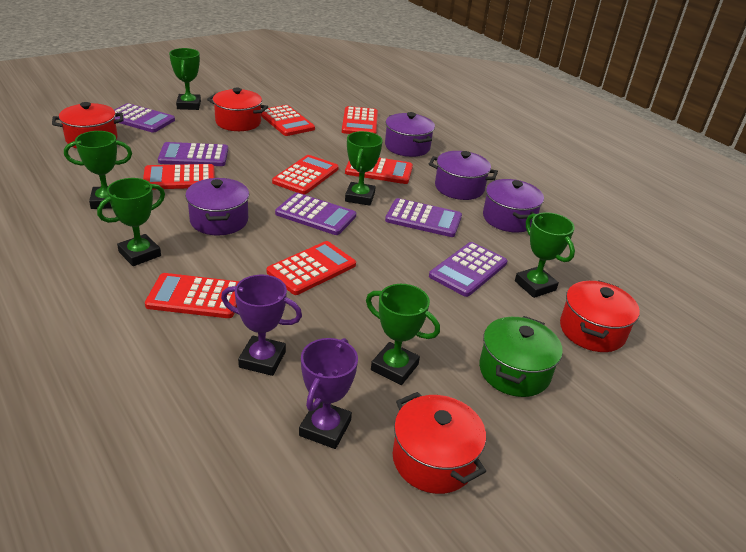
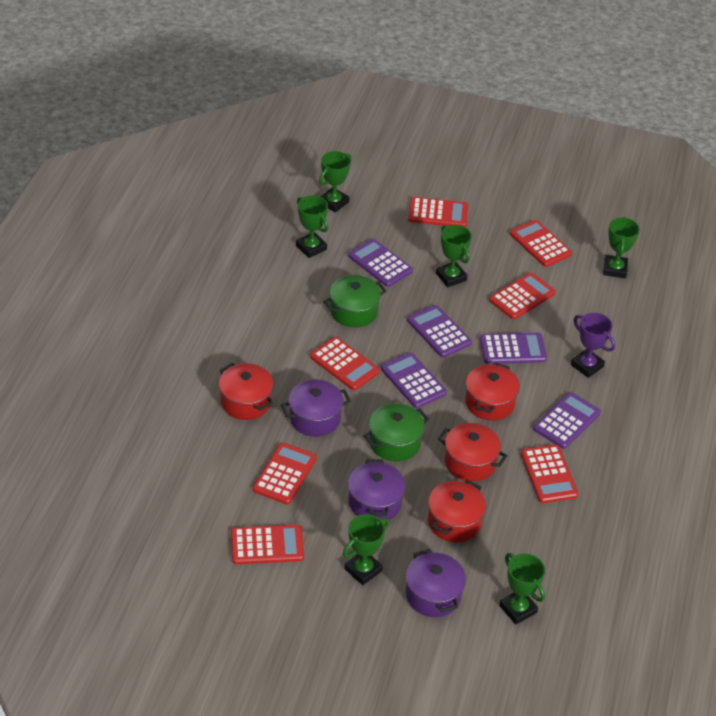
green pot: 1 -> 2
purple pot: 4 -> 3
purple trophy: 2 -> 1

